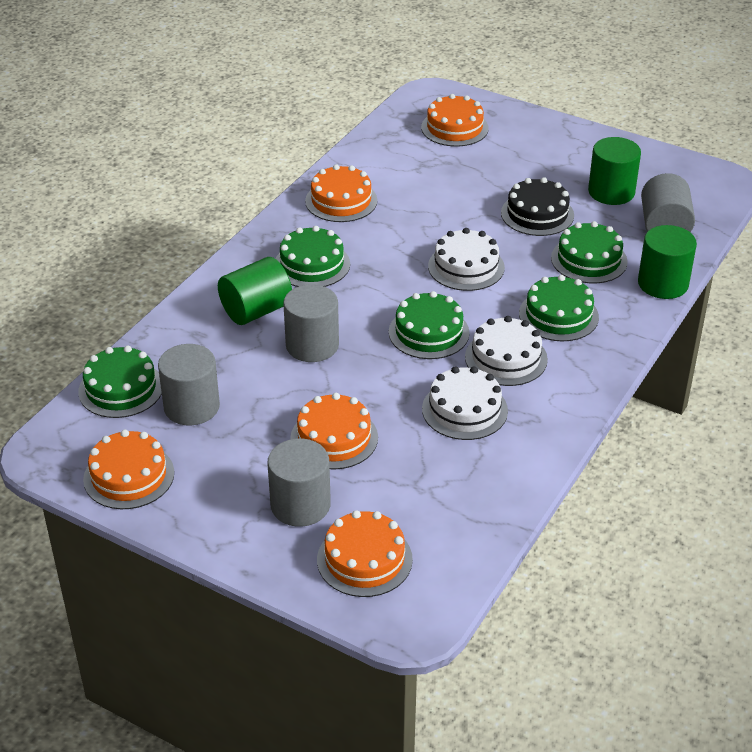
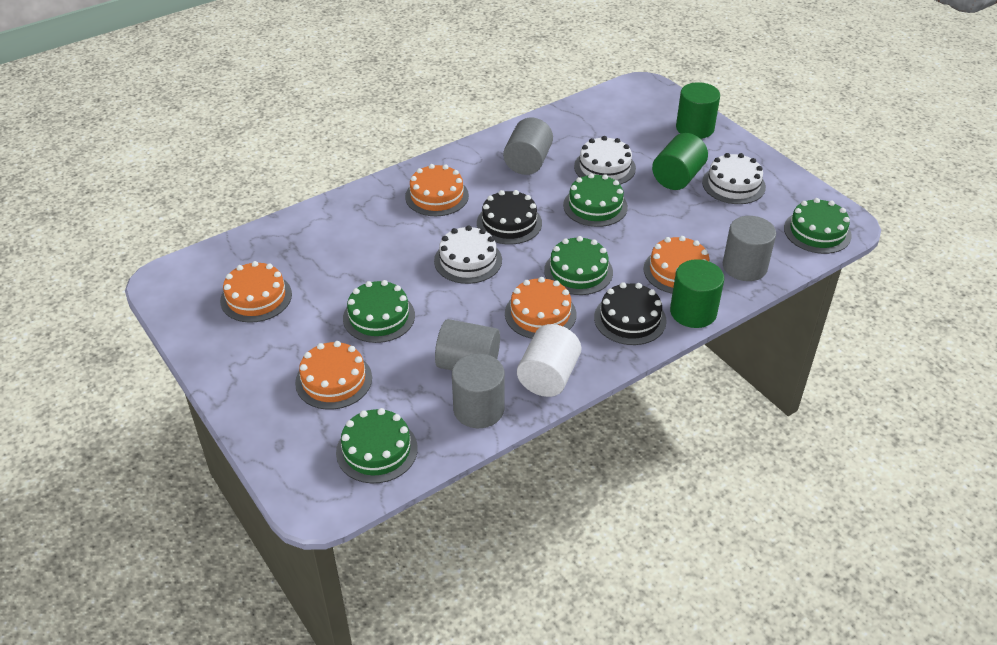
black cake: 1 -> 2
white cylinder: 0 -> 1

